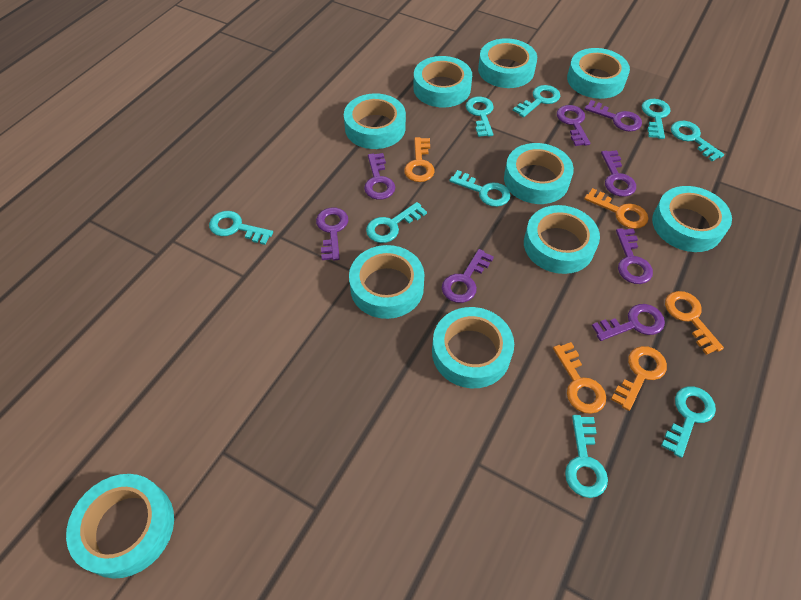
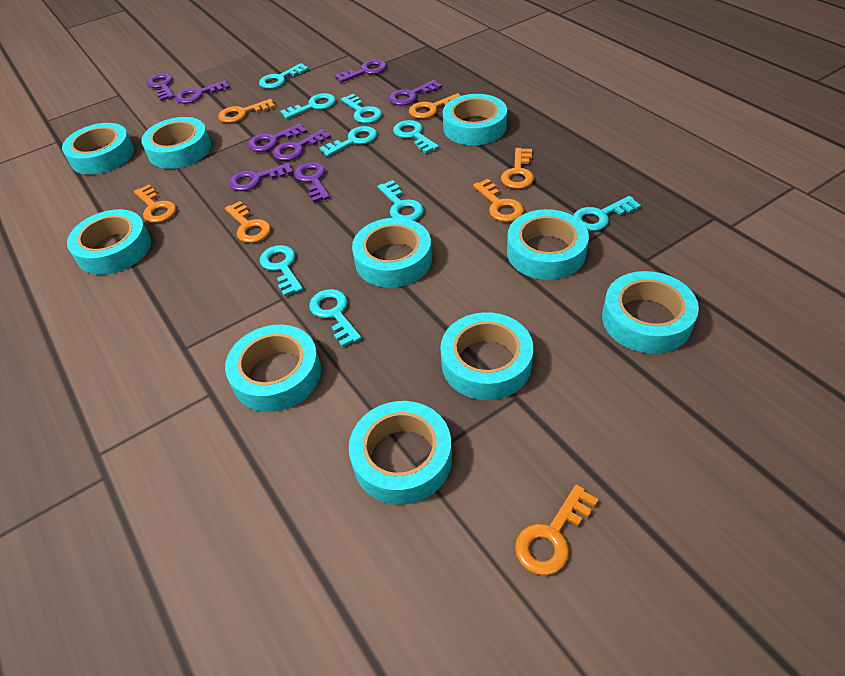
orange key: 5 -> 7

